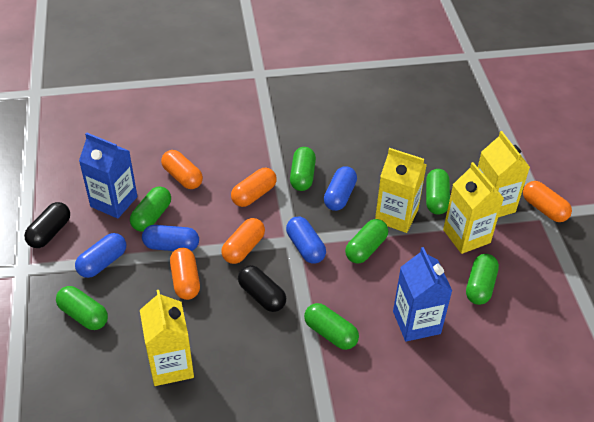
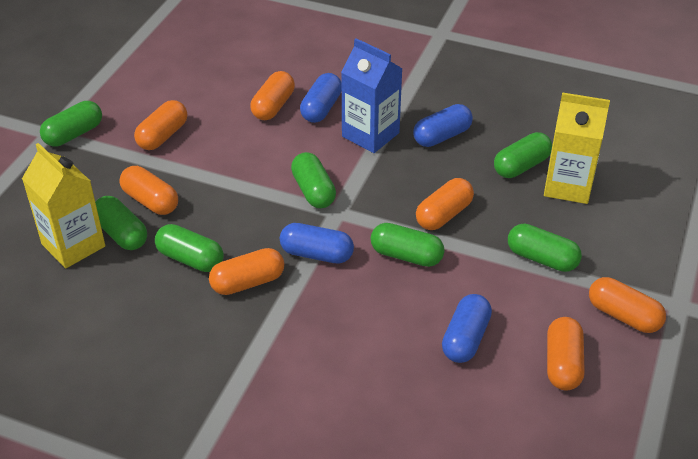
black capsule: 2 -> 0
blue carton: 2 -> 1
orange capsule: 5 -> 7
yellow carton: 4 -> 2

